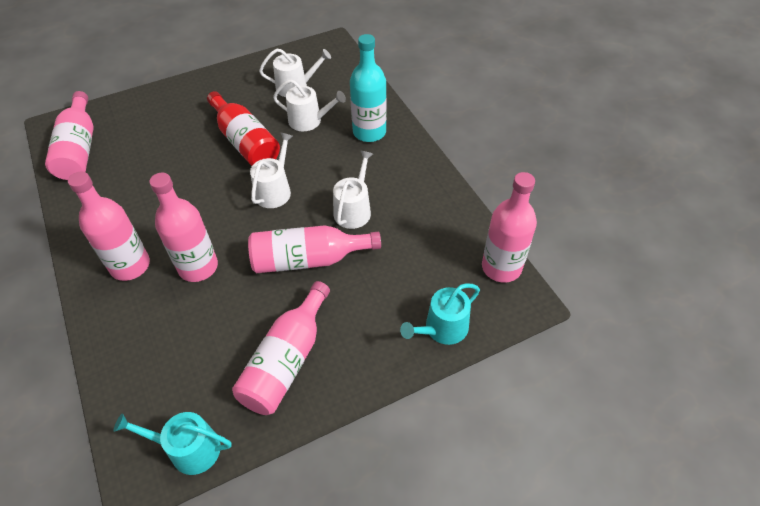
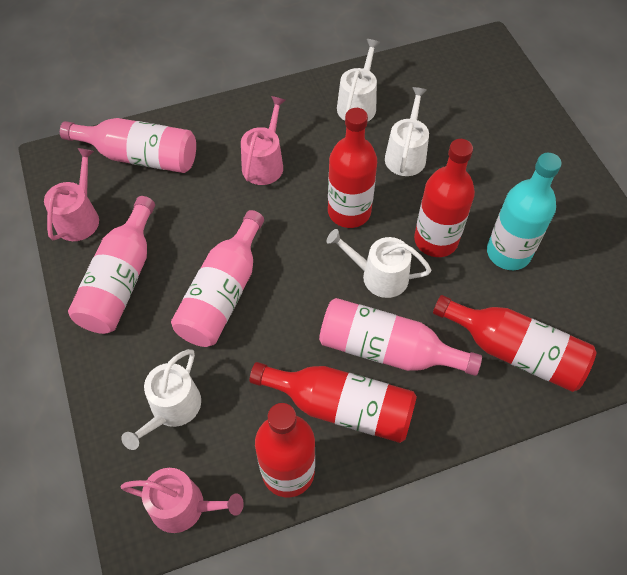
pink bottle: 6 -> 4
pink watering can: 0 -> 3
red bottle: 1 -> 5
turquoise watering can: 2 -> 0

